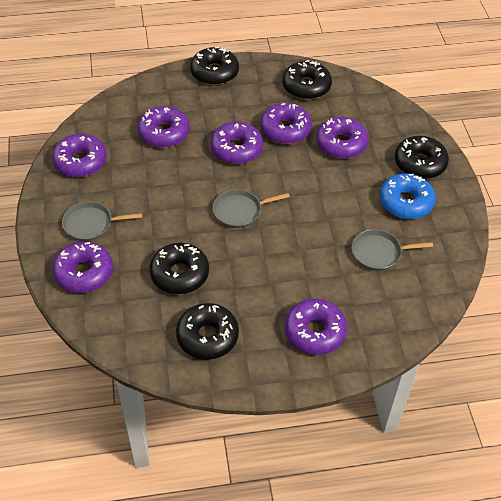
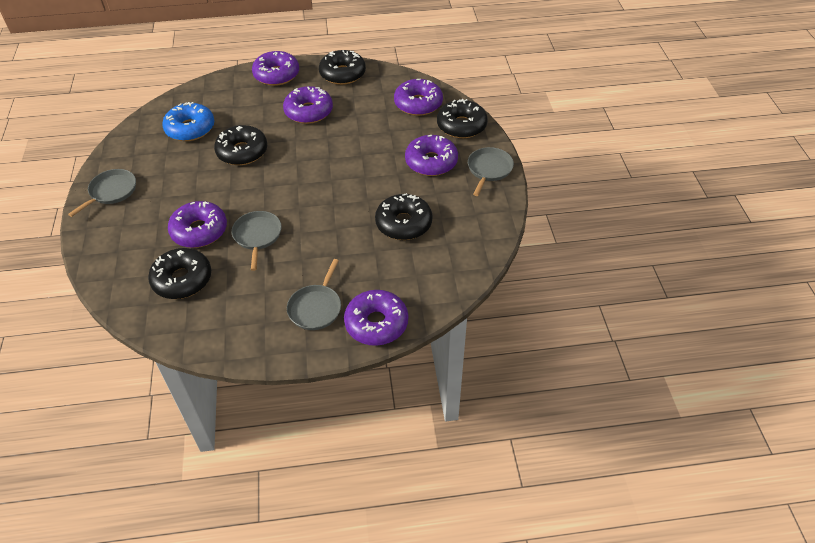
grey pan: 3 -> 4
purple donut: 7 -> 6

